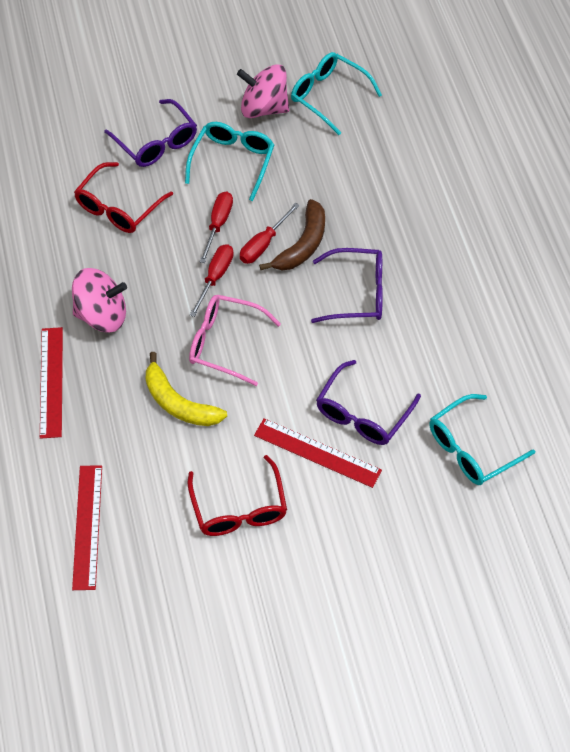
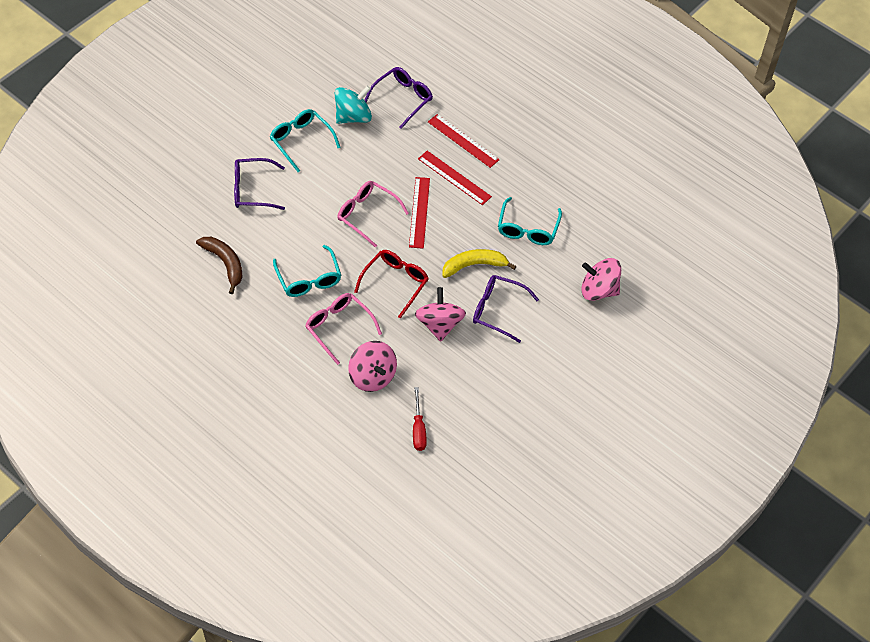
pink glasses: 1 -> 2
pink spinning top: 2 -> 3
red glasses: 2 -> 1
red screwdriver: 3 -> 1
turquoise spinning top: 0 -> 1

